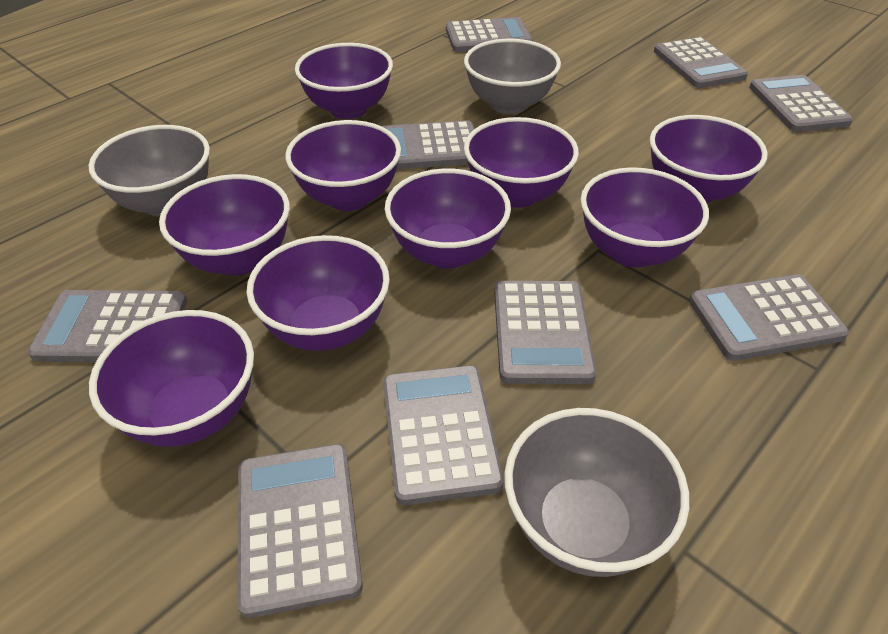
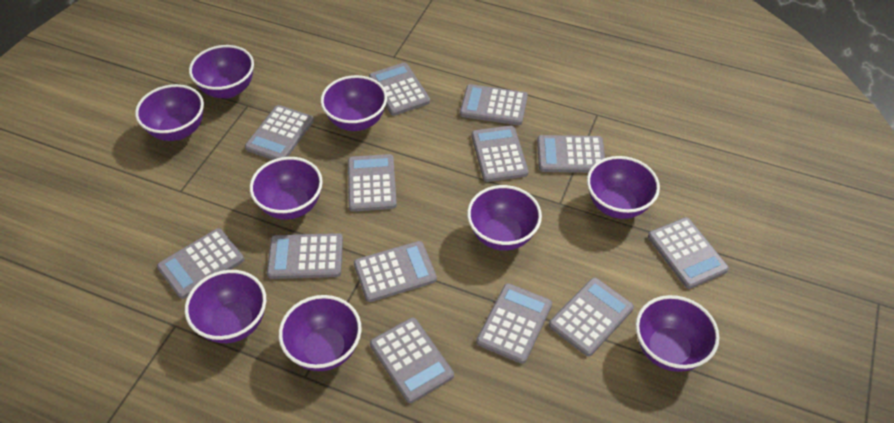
grey bowl: 3 -> 0
grey calculator: 9 -> 13

